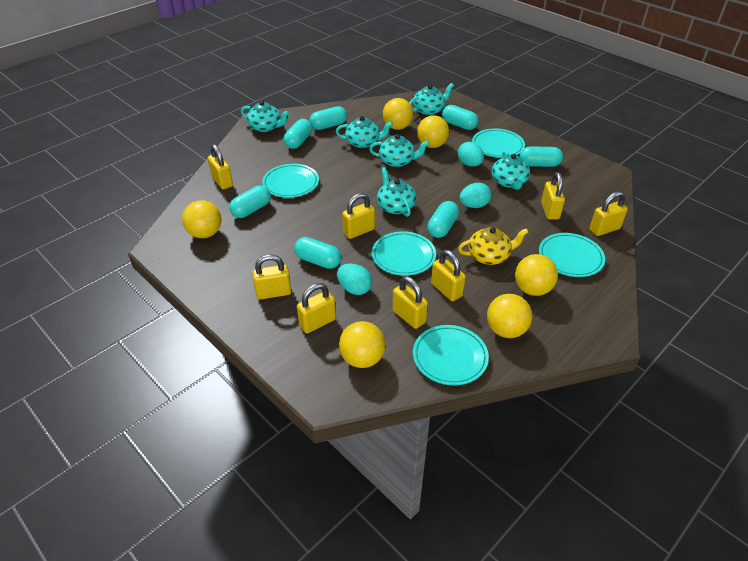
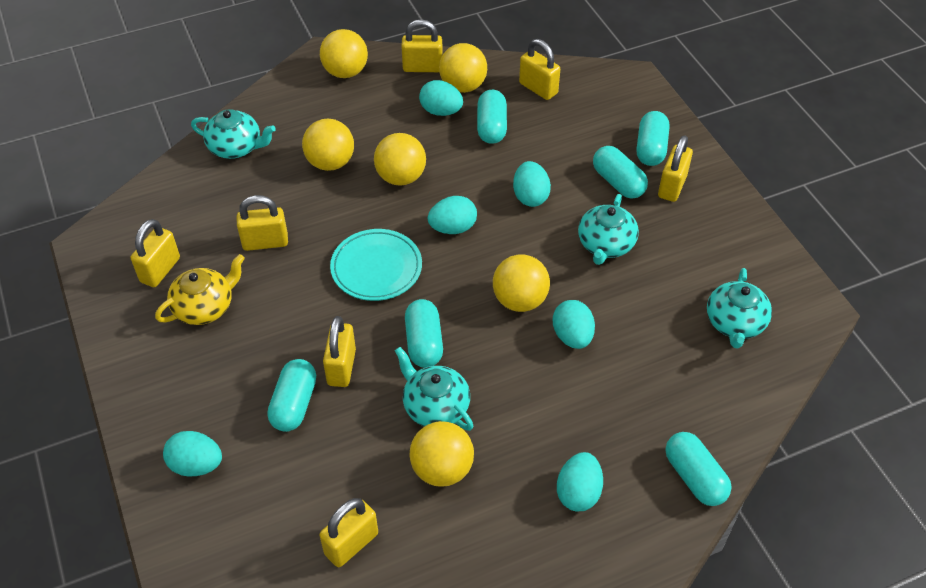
turquoise capsule: 7 -> 6
turquoise egg: 3 -> 6
turquoise plate: 5 -> 1
turquoise teapot: 6 -> 4
yellow padlock: 8 -> 7

